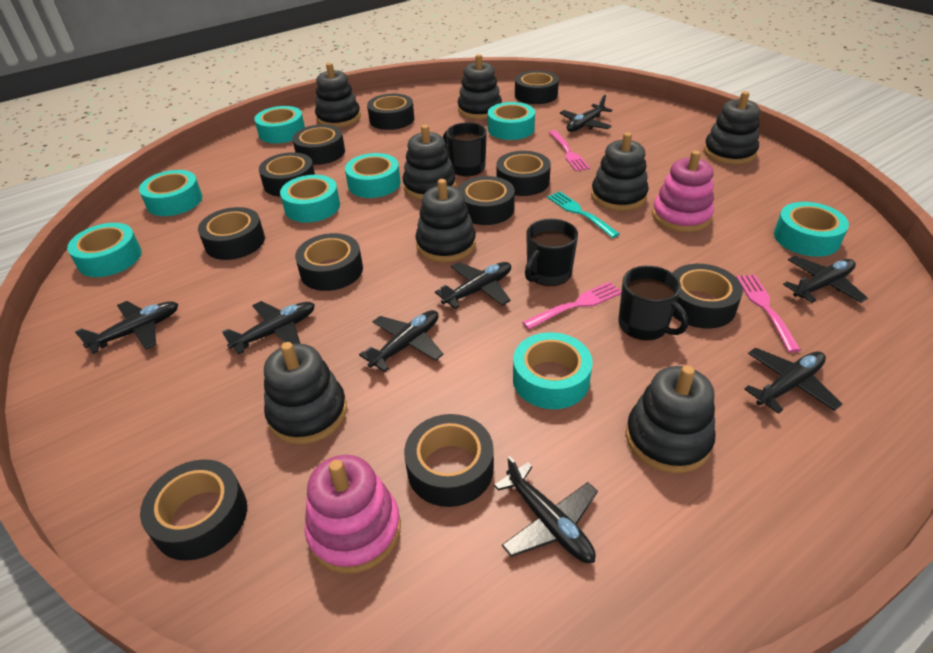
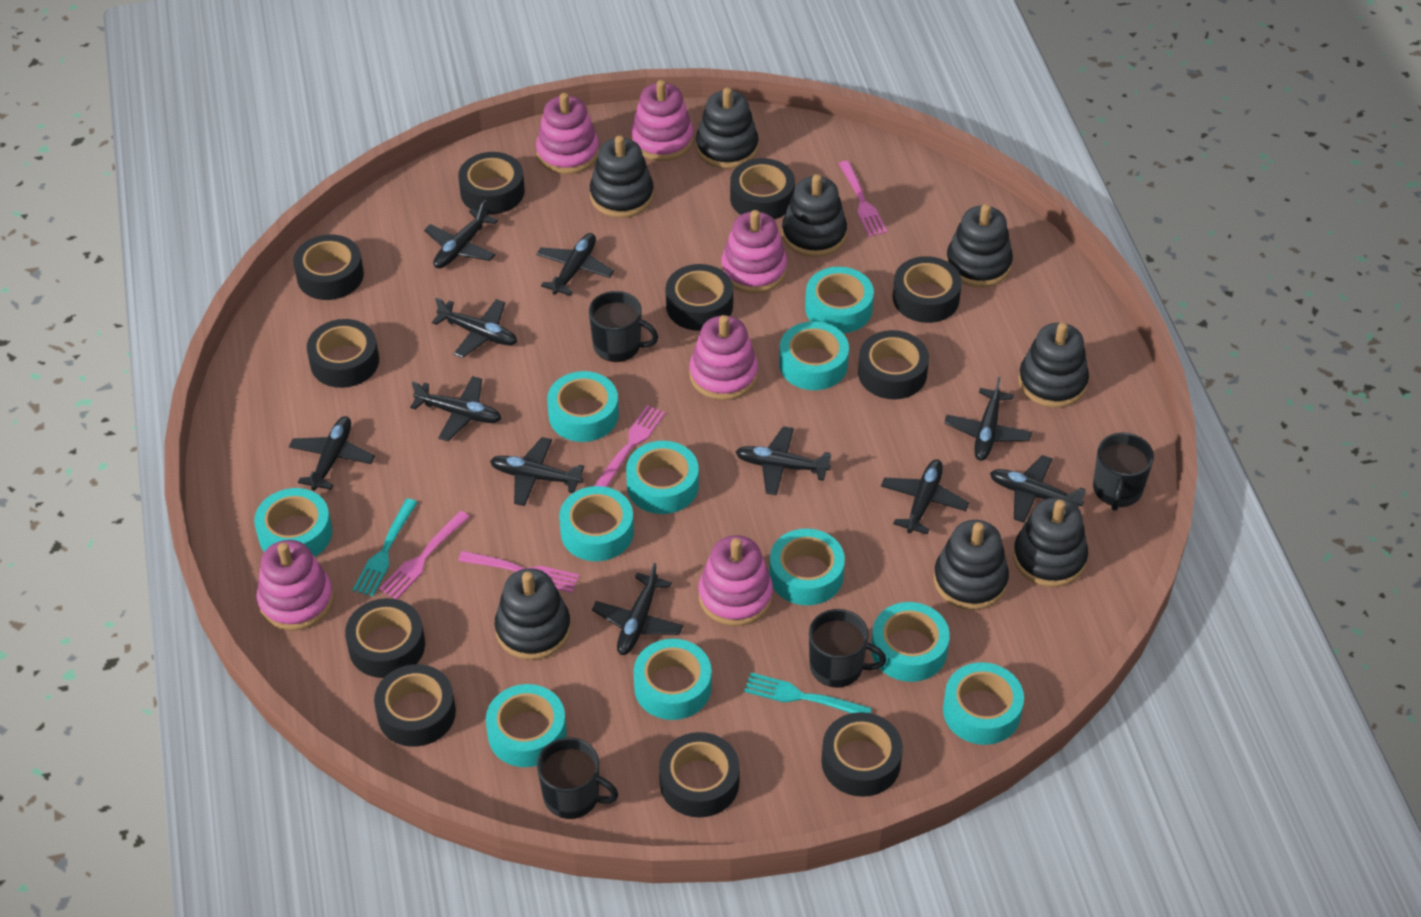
black mug: 3 -> 4
black plane: 8 -> 11
pink fork: 3 -> 4
pink stacking toy: 2 -> 6
turquoise fork: 1 -> 2
turquoise tape: 8 -> 11

